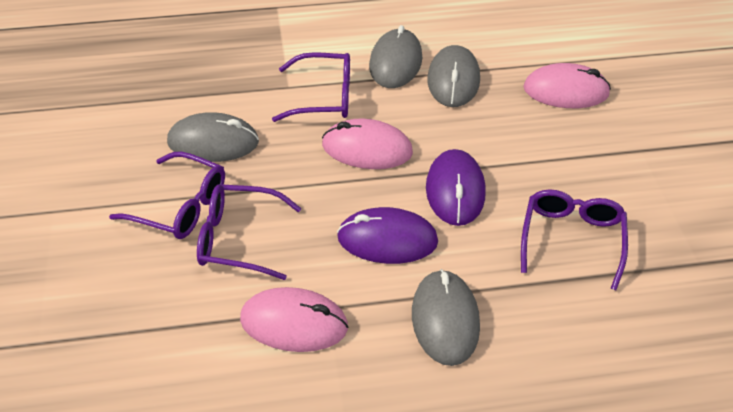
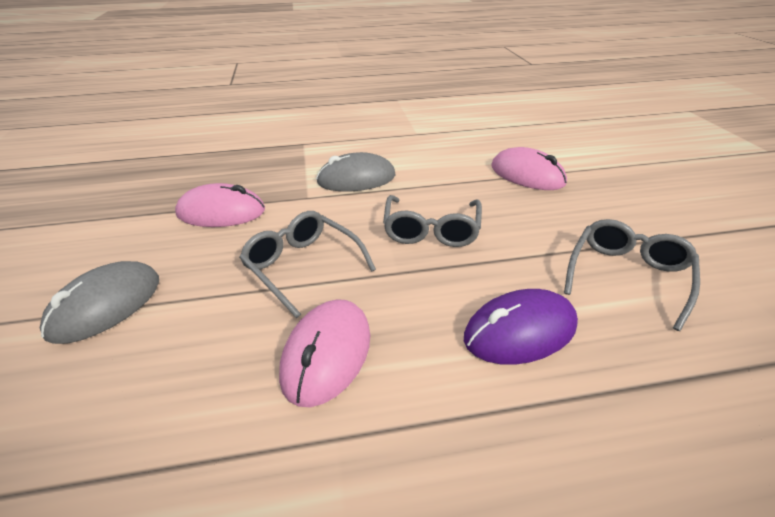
grey glasses: 0 -> 3
grey mouse: 4 -> 2
purple glasses: 4 -> 0
purple mouse: 2 -> 1

